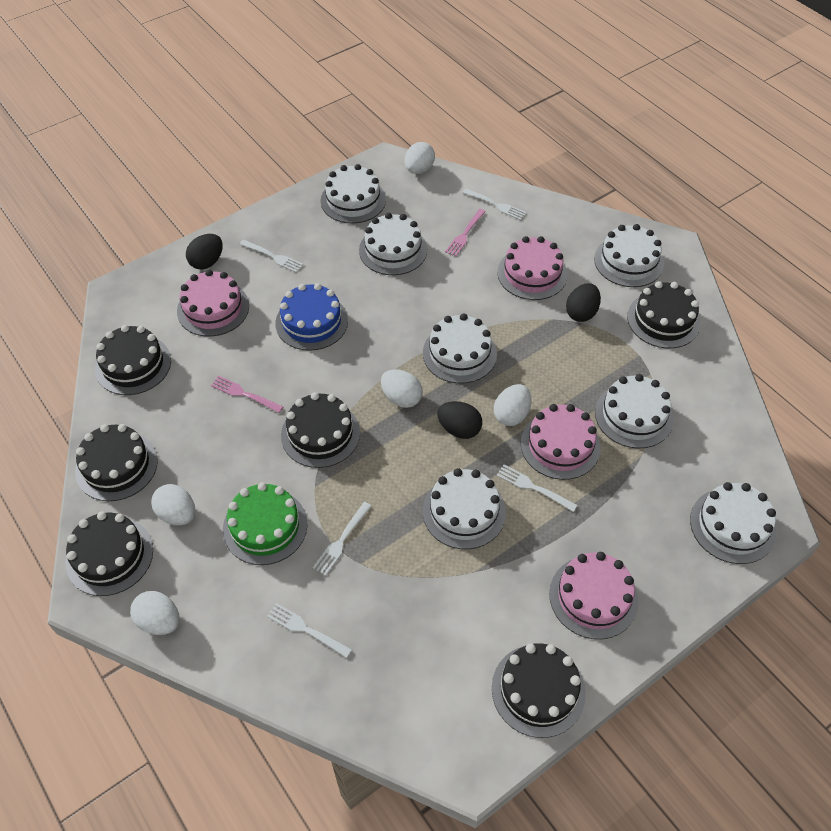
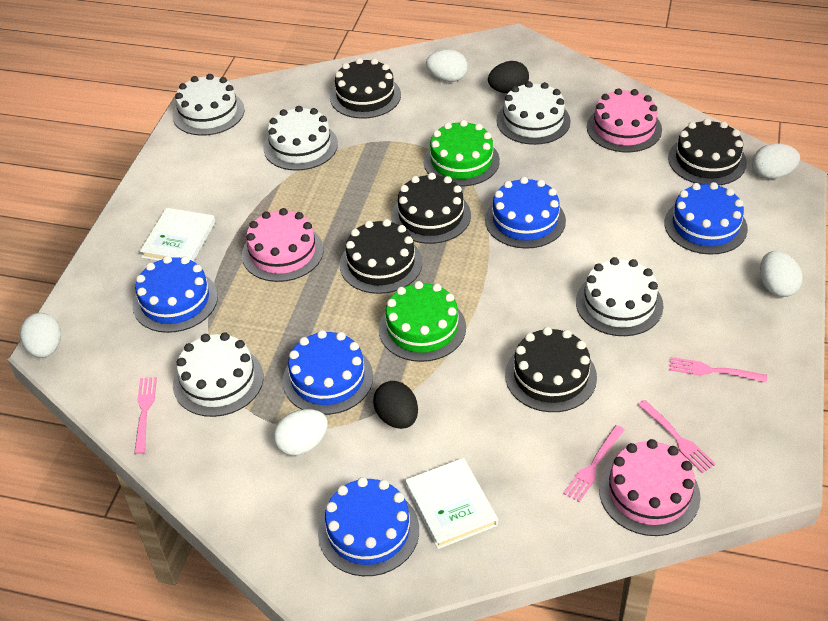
black cake: 6 -> 5
black egg: 3 -> 2
blue cake: 1 -> 5
green cake: 1 -> 2
pink cake: 4 -> 3
pink fork: 2 -> 4
white book: 0 -> 2
white cake: 7 -> 5
white fork: 5 -> 0

